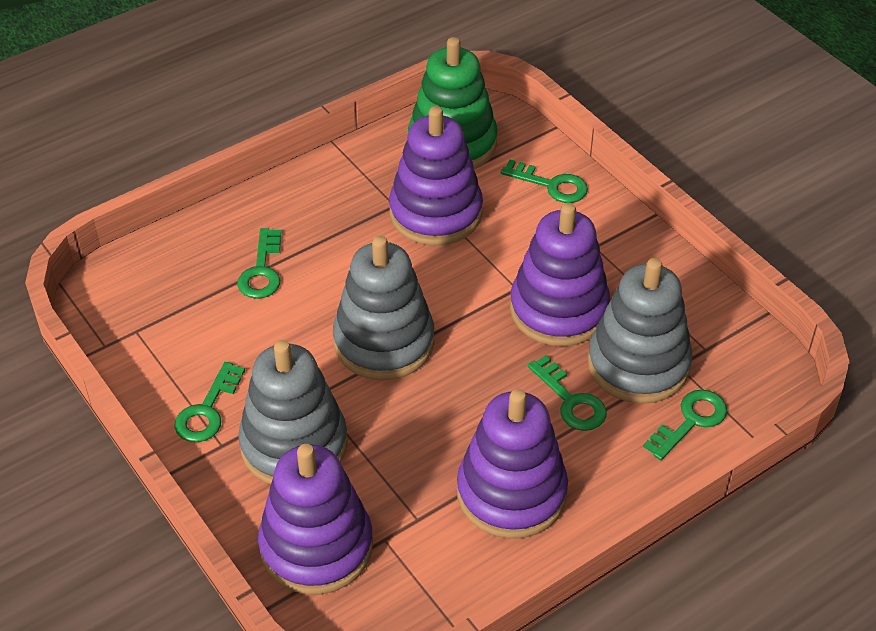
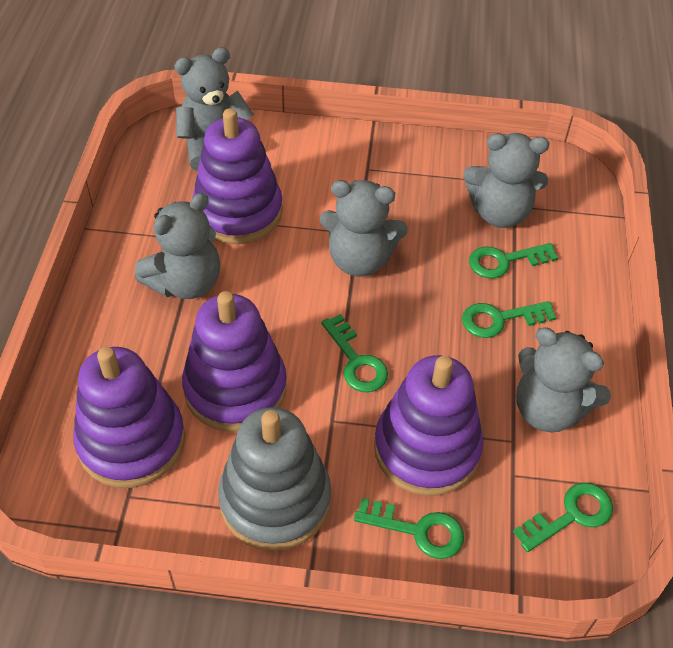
green stacking toy: 1 -> 0
grey stacking toy: 3 -> 1
grey teddy bear: 0 -> 5

